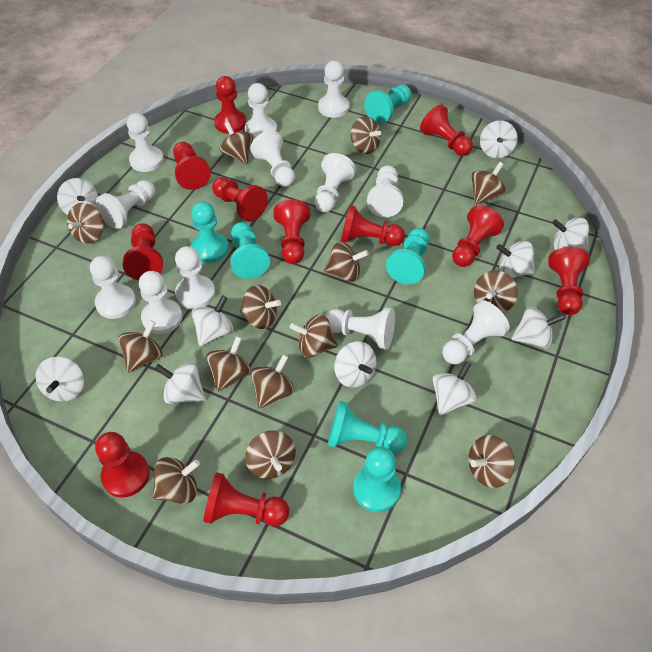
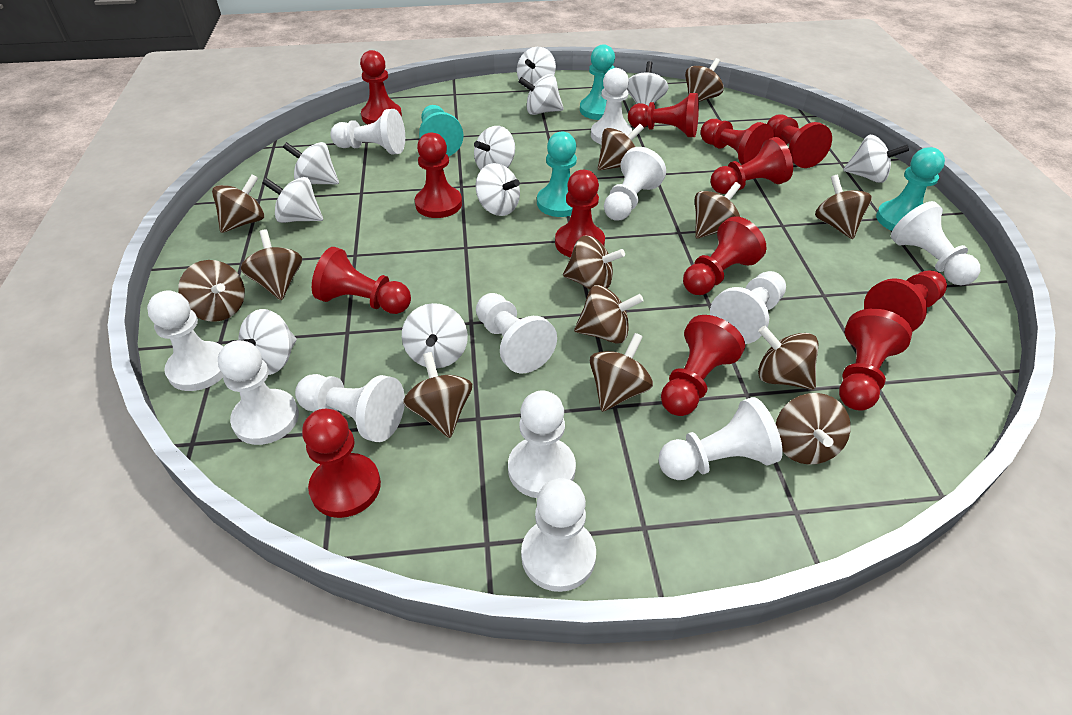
brown spinning top: 14 -> 13
red pawn: 11 -> 13
turquoise pawn: 6 -> 4

